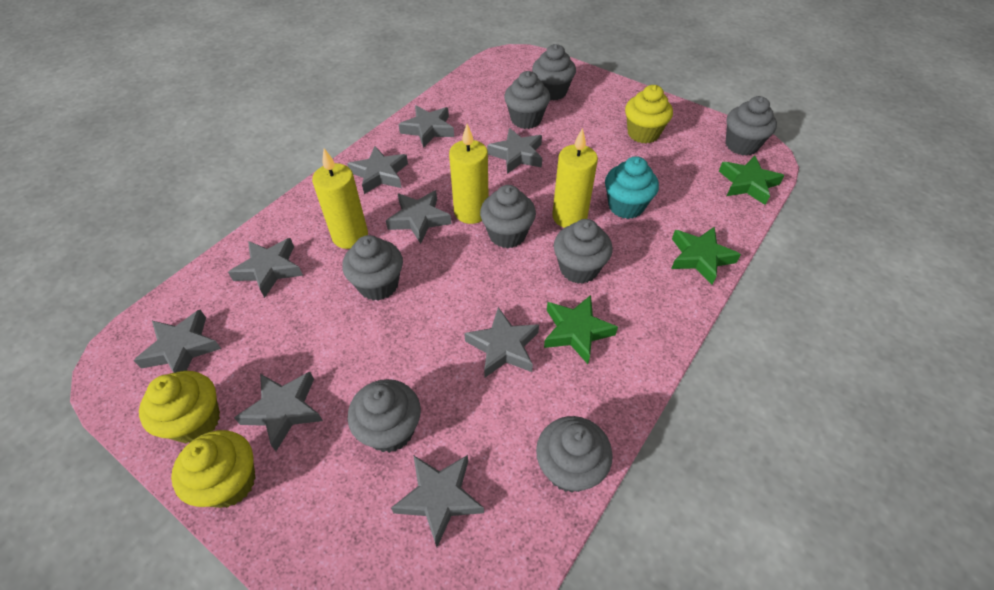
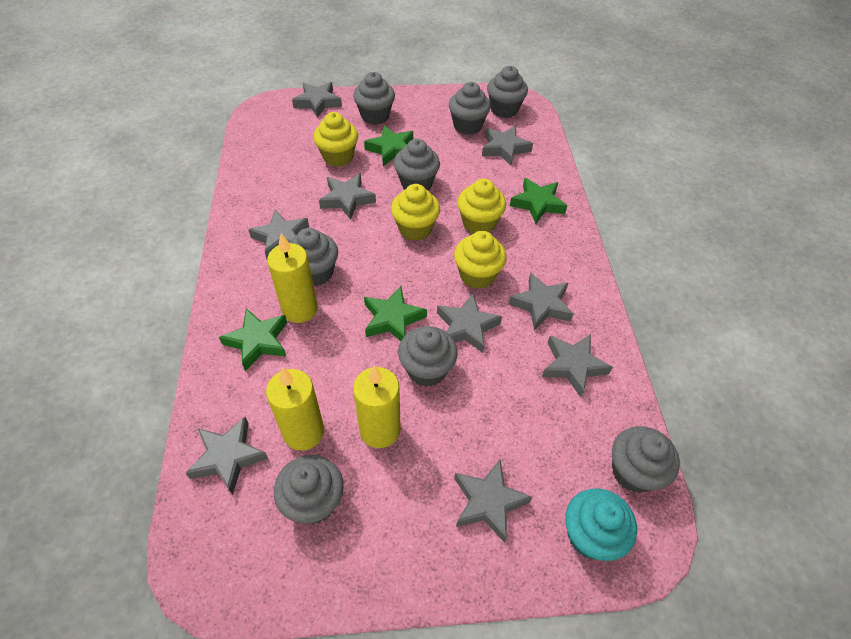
green star: 3 -> 4
yellow cupcake: 3 -> 4

